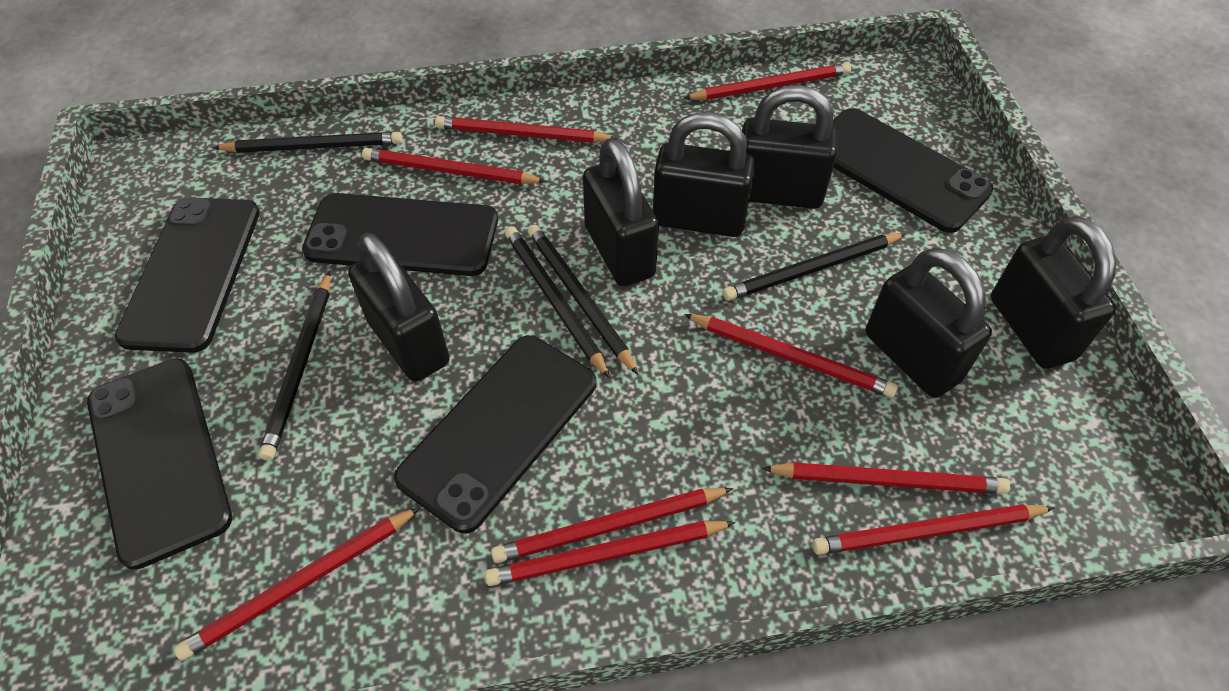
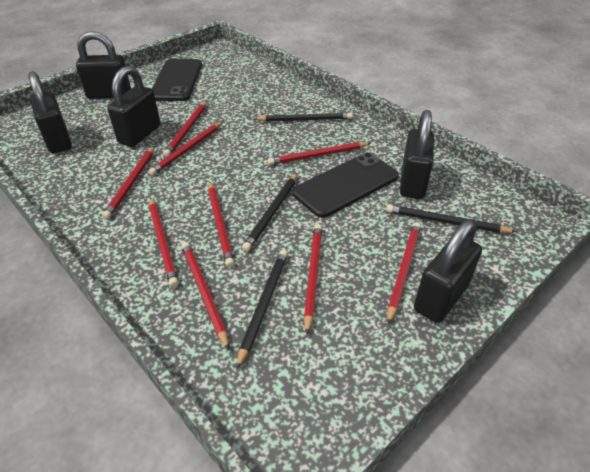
black padlock: 6 -> 5
black pencil: 5 -> 4
black phone: 5 -> 2

